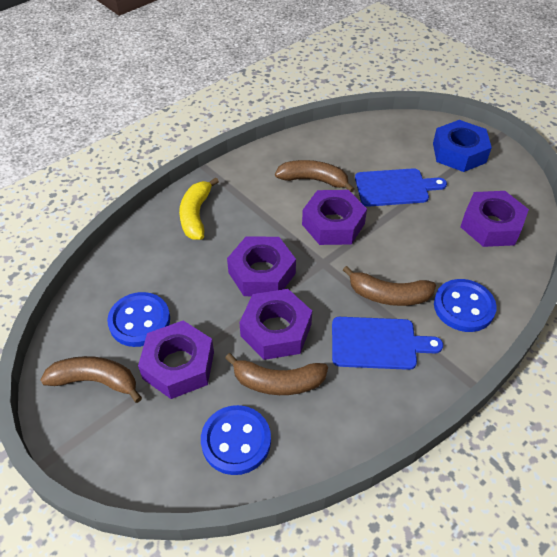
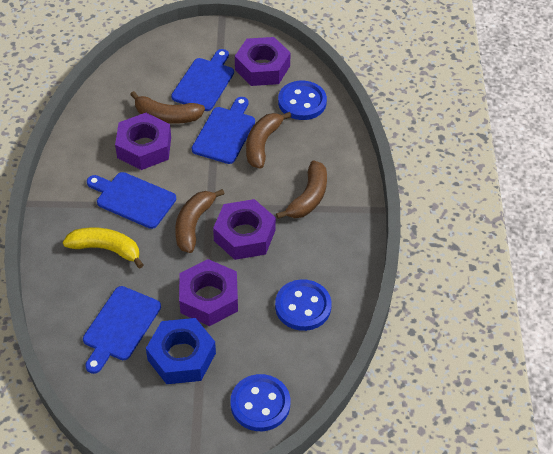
blue cutting board: 2 -> 4
purple nut: 5 -> 4

